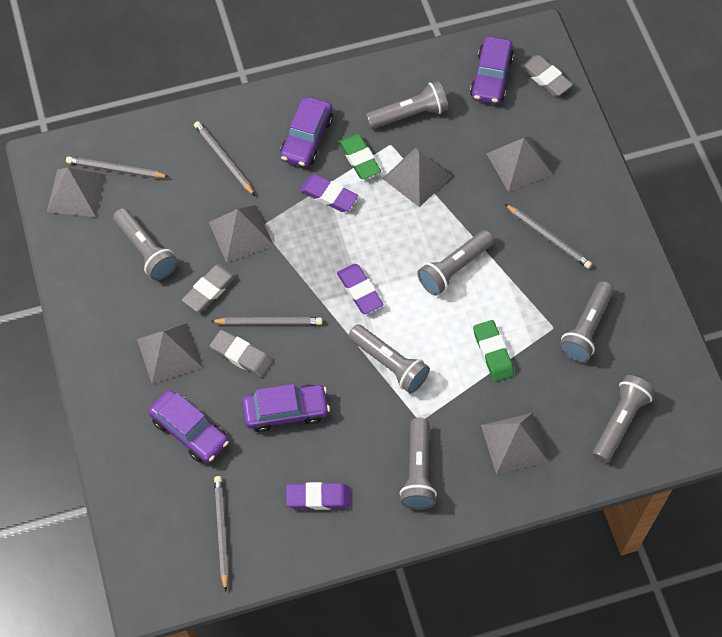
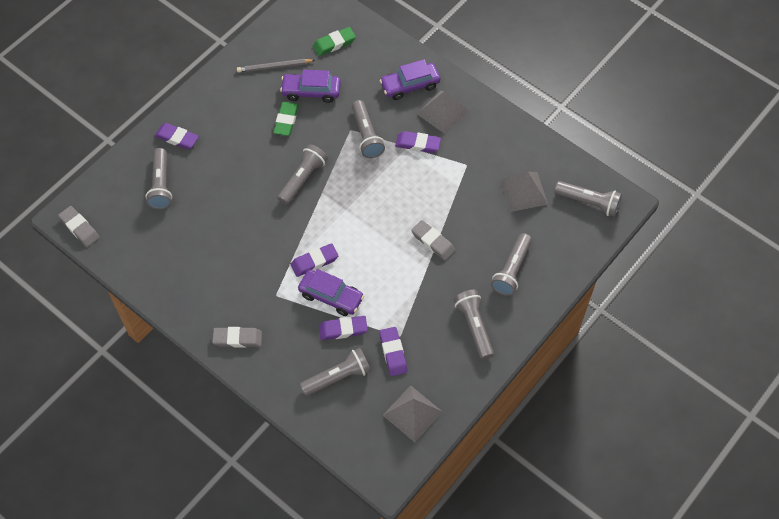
grey pencil: 5 -> 1
grey pyramid: 6 -> 3
purple car: 4 -> 3
purple eraser: 3 -> 5

